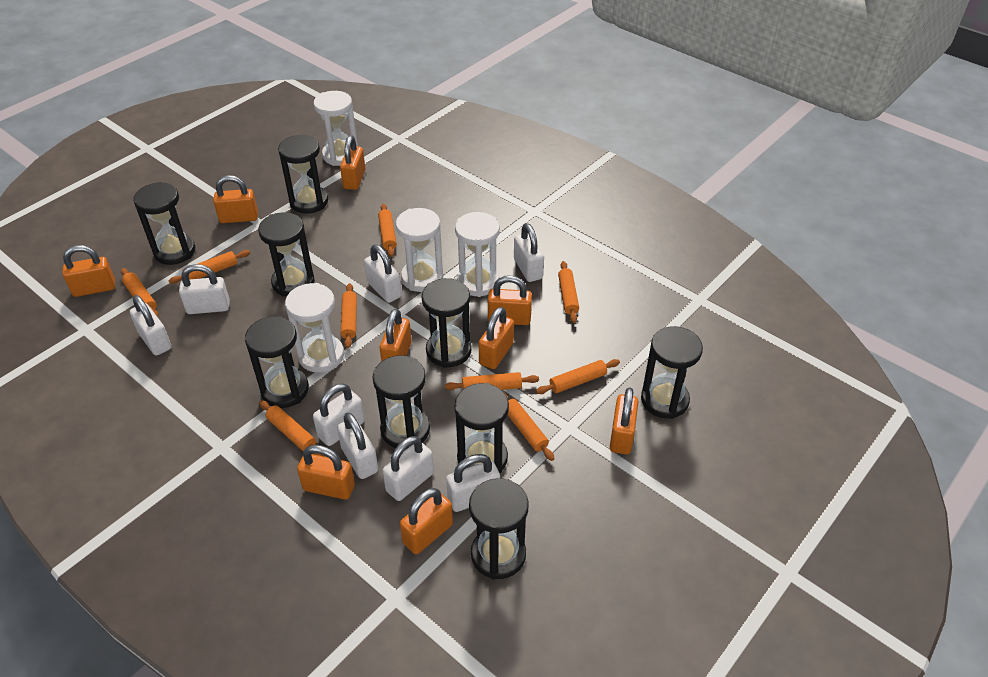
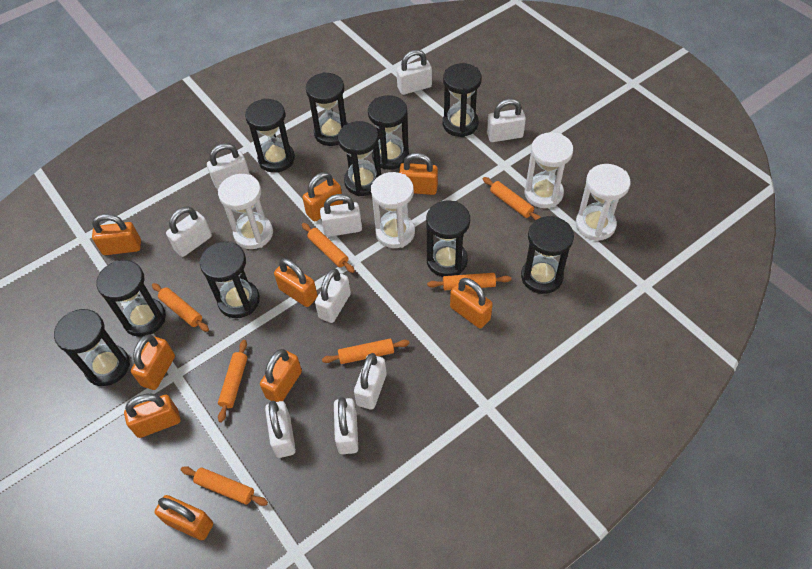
black hourglass: 9 -> 10
orange rolling pin: 9 -> 7
white padlock: 8 -> 9

